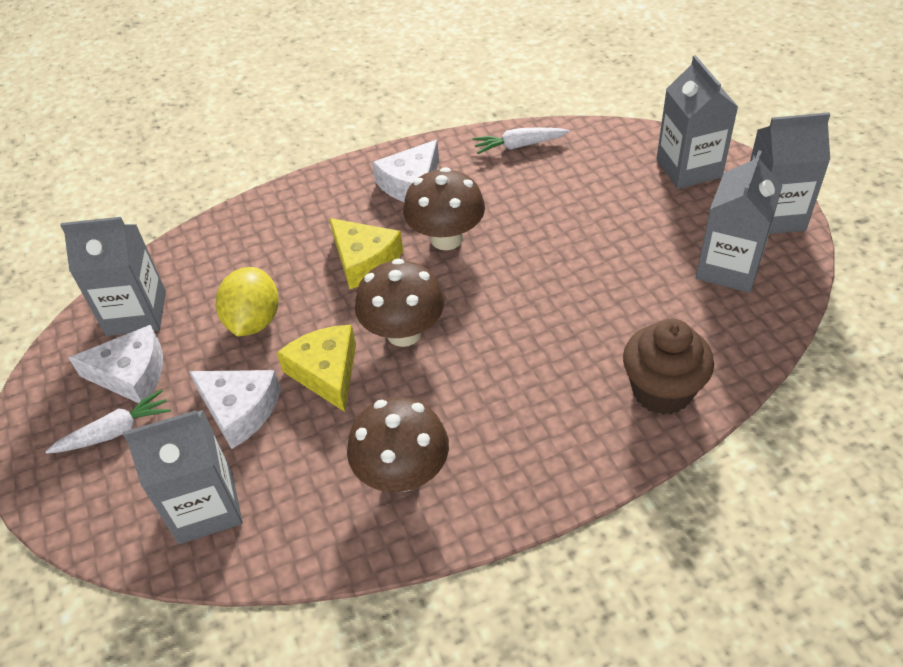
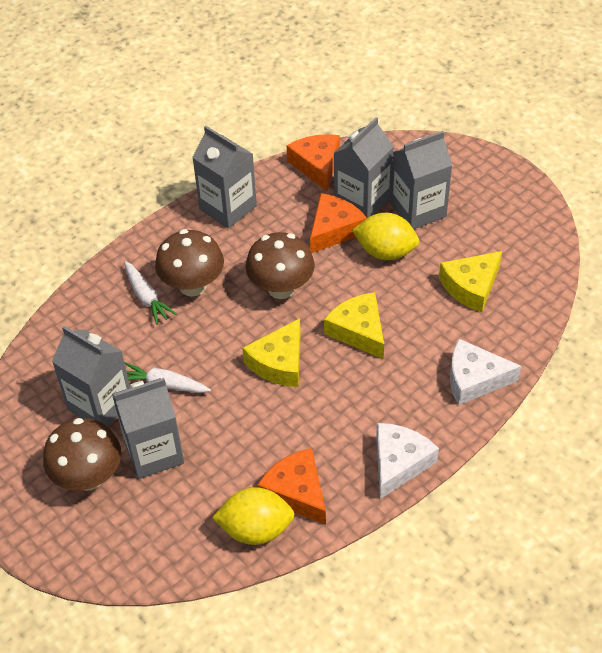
brown cupcake: 1 -> 0
orange cheese: 0 -> 3
white cheese: 3 -> 2
yellow cheese: 2 -> 3
yellow lemon: 1 -> 2

